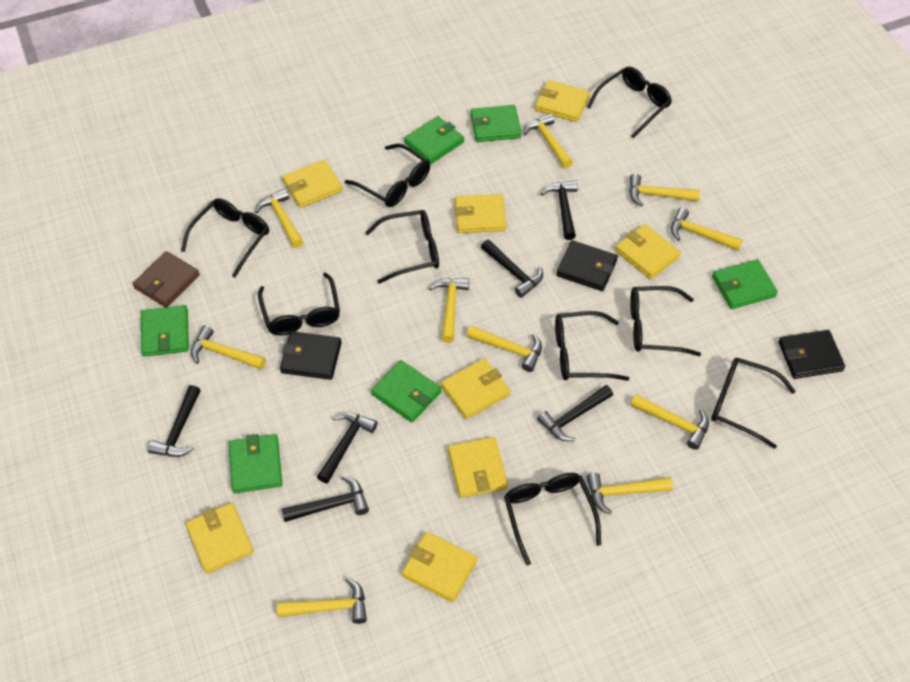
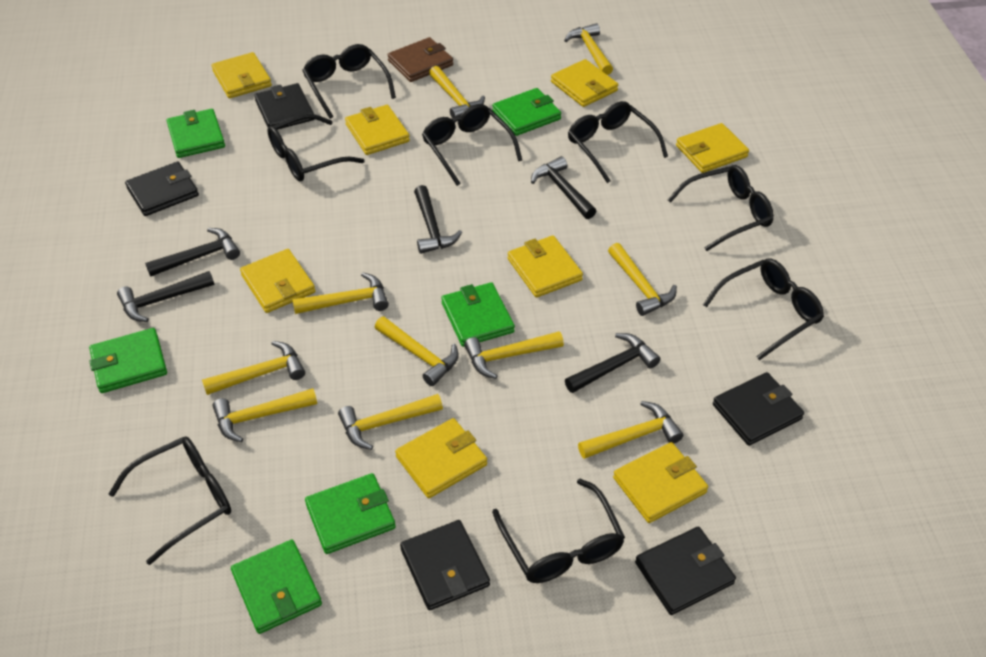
black glasses: 9 -> 8
black hammer: 6 -> 5
black wallet: 3 -> 5

